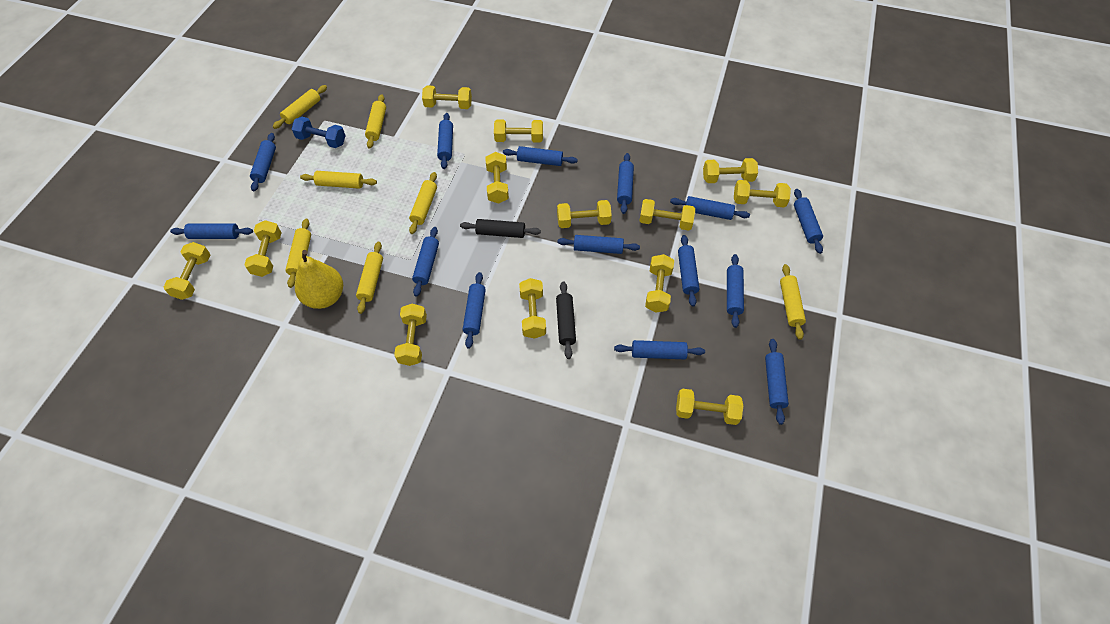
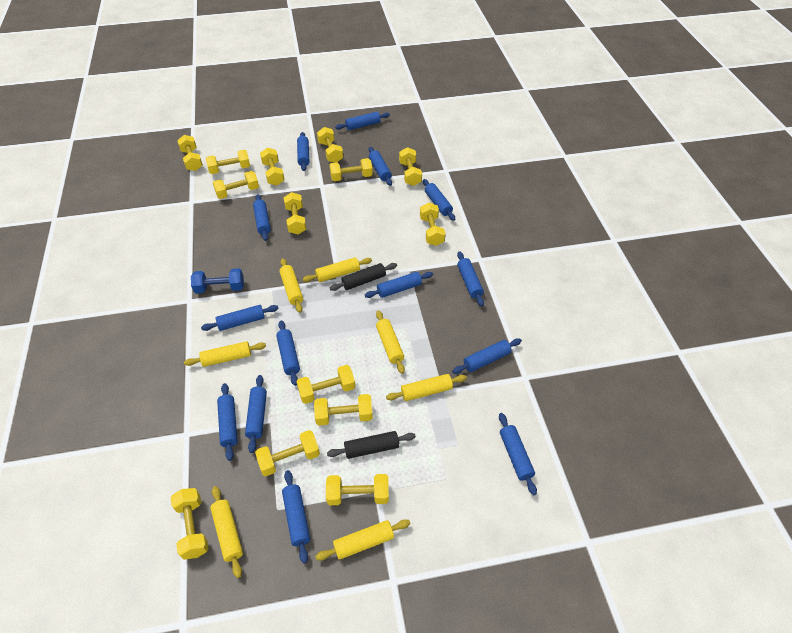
yellow dumbbell: 13 -> 14
yellow pear: 1 -> 0

